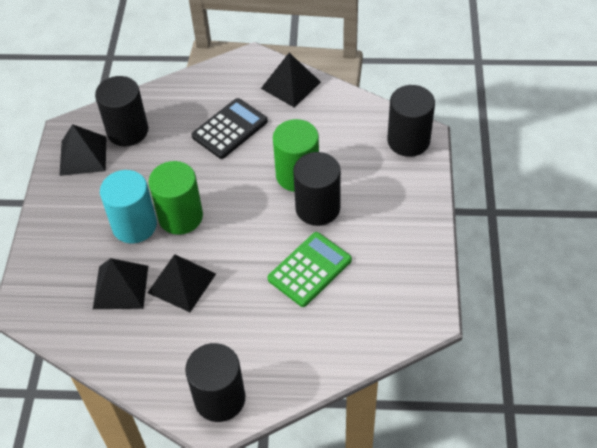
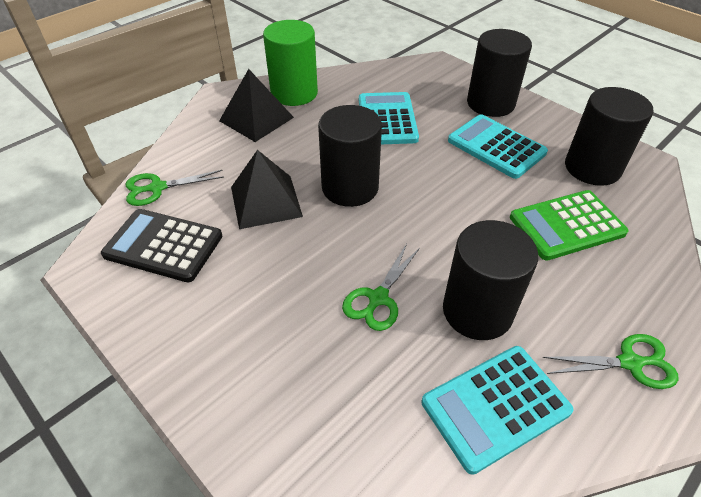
black pyramid: 4 -> 2
green cylinder: 2 -> 1
green scissors: 0 -> 3
turquoise calculator: 0 -> 3
turquoise cylinder: 1 -> 0

